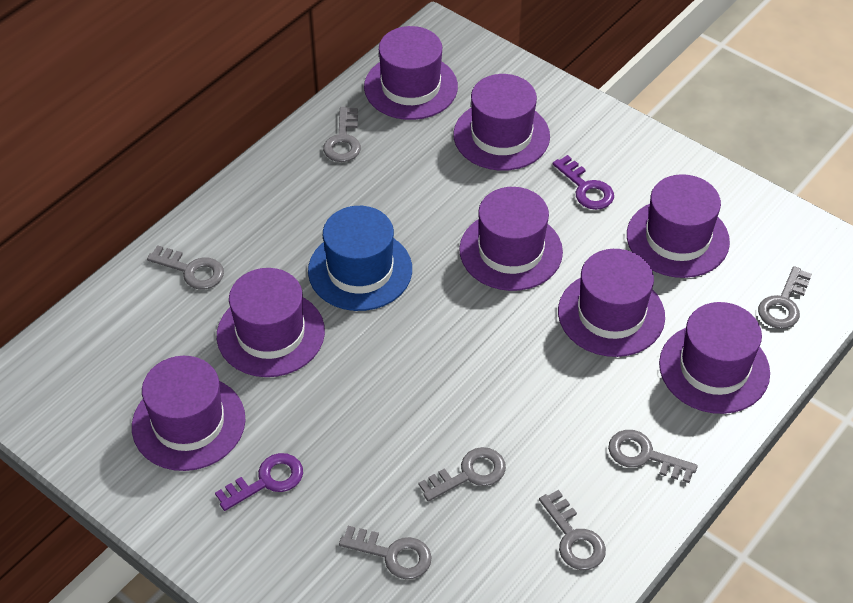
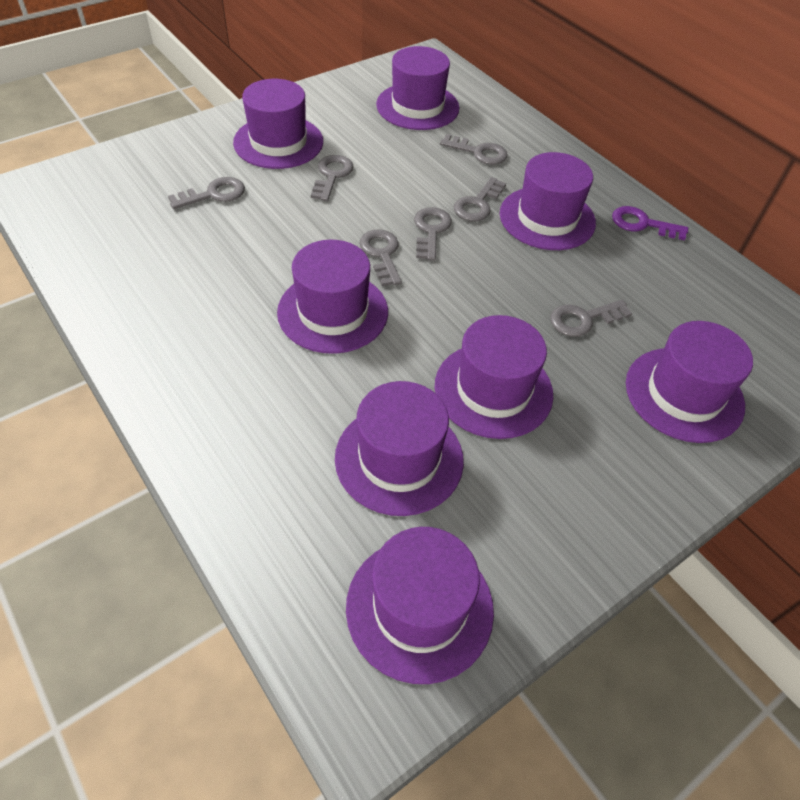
blue hat: 1 -> 0
purple key: 2 -> 1

